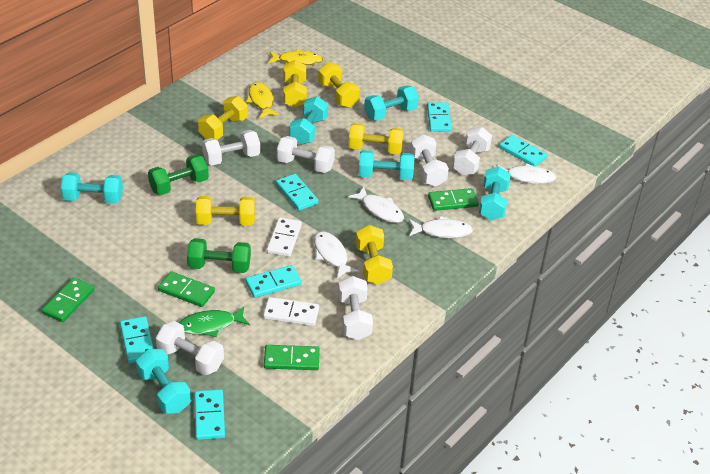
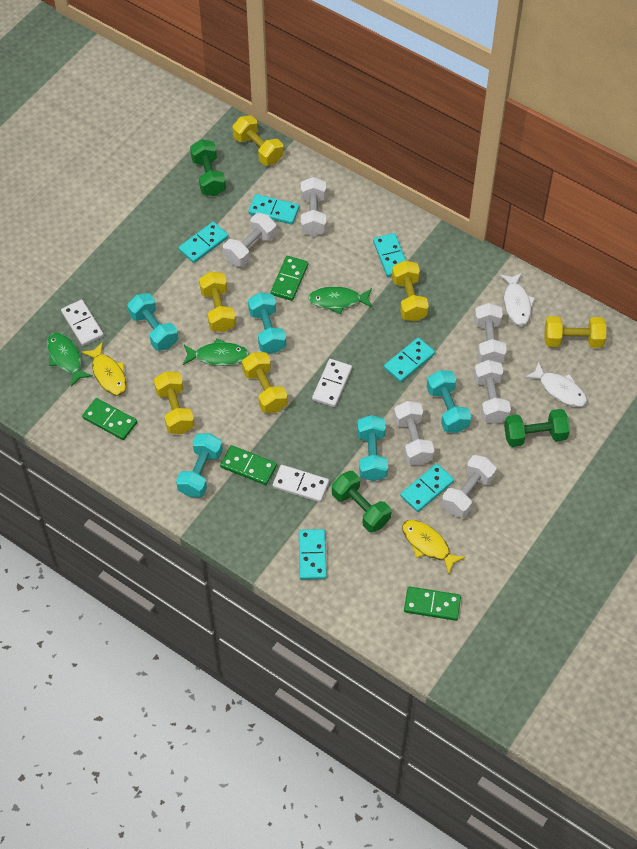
green dumbbell: 2 -> 3
green fish: 1 -> 3
turquoise dumbbell: 6 -> 5
white domino: 2 -> 3
white fish: 4 -> 2

